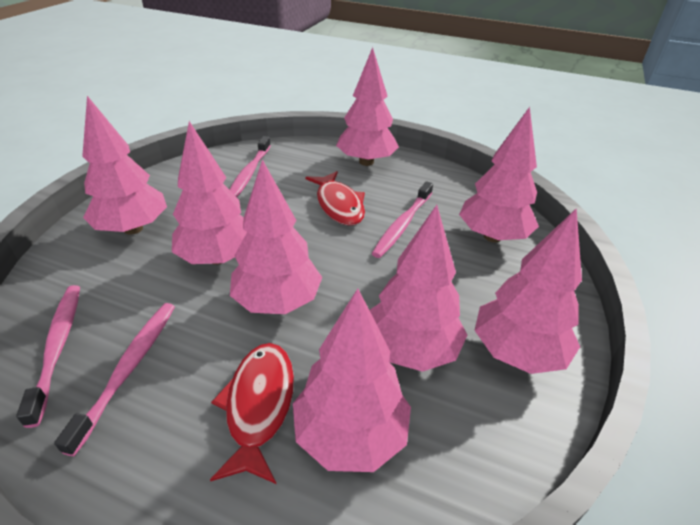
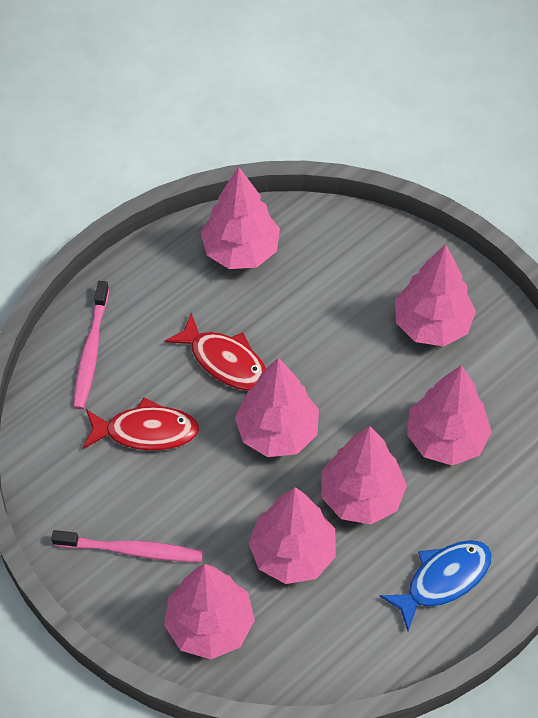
blue fish: 0 -> 1
pink toothbrush: 4 -> 2
pink tree: 8 -> 7

